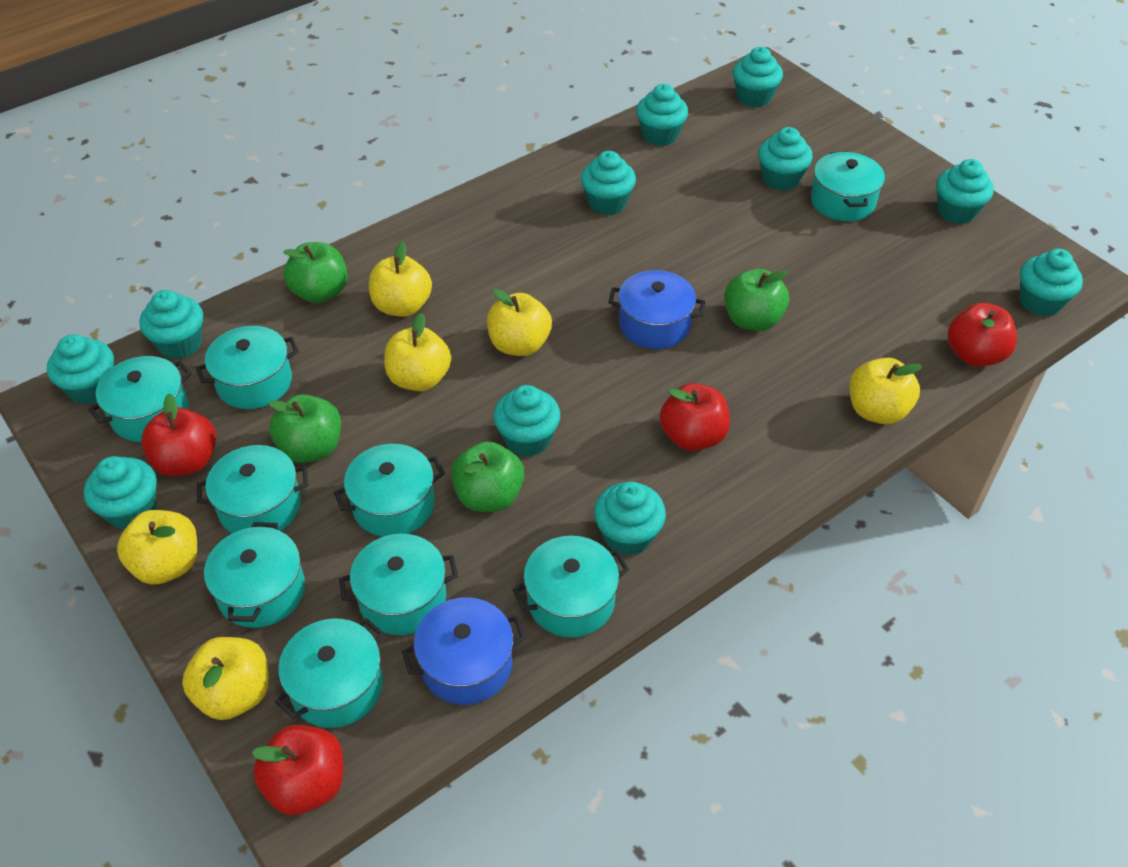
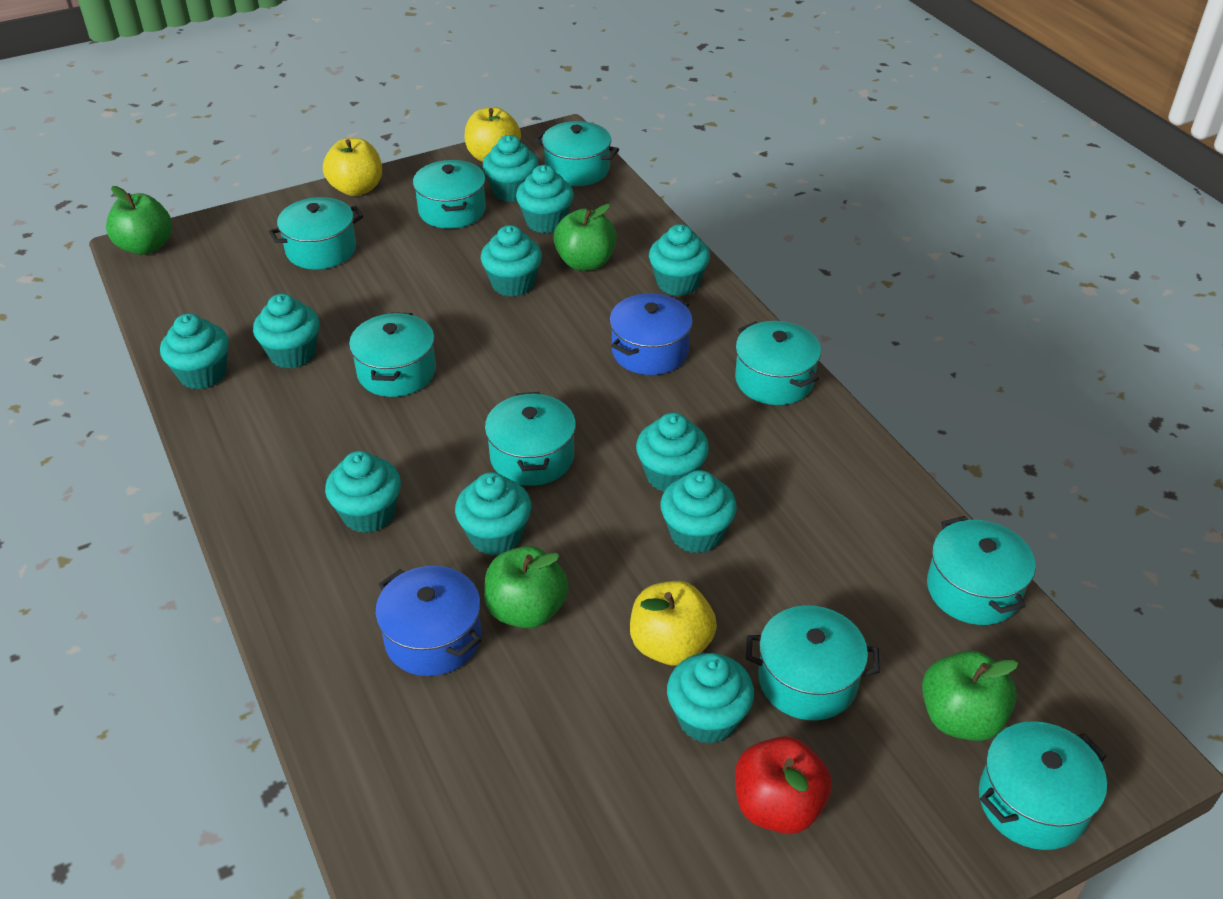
red apple: 4 -> 1
yellow apple: 6 -> 3

